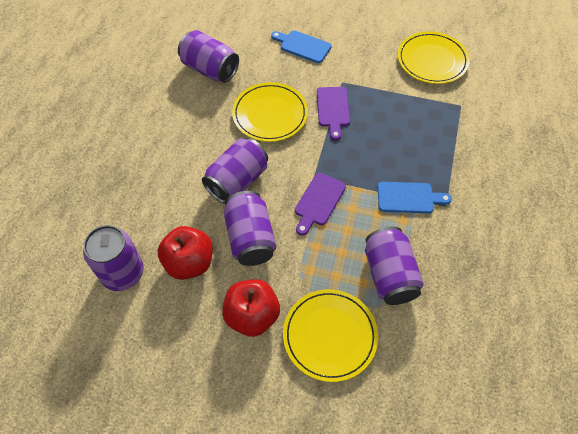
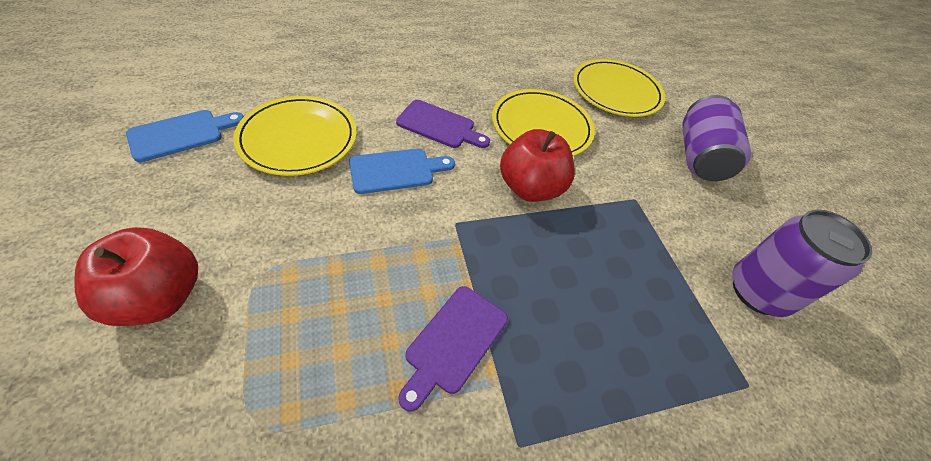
purple can: 5 -> 2

